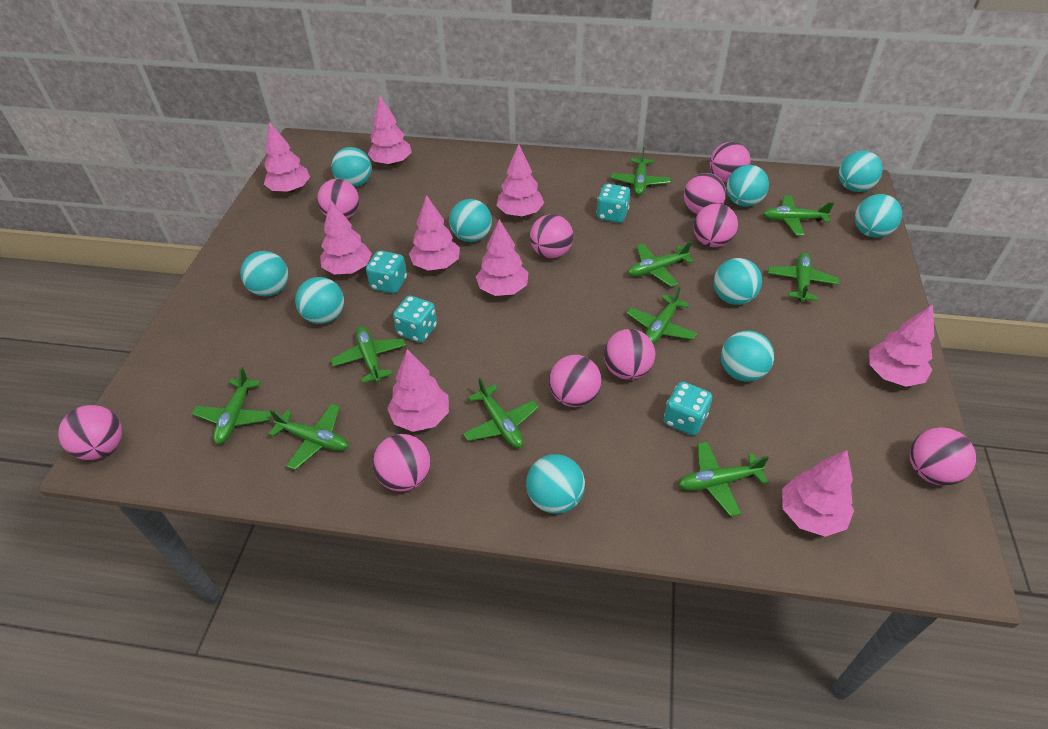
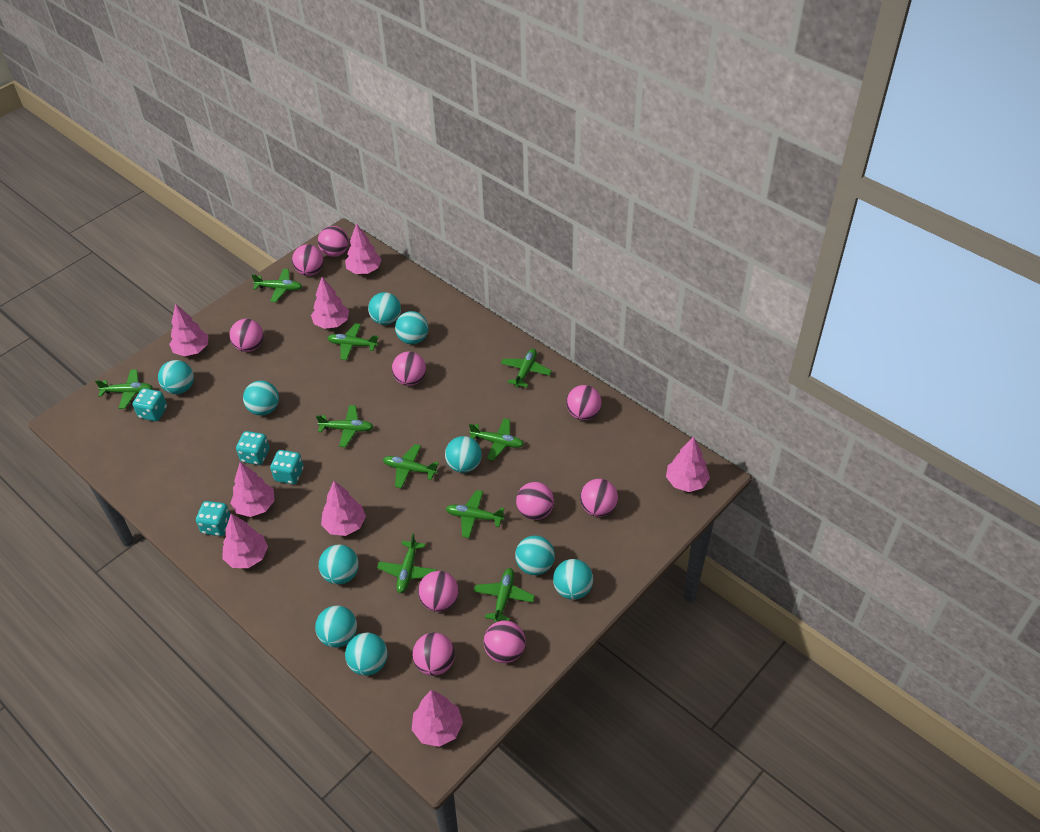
pink tree: 9 -> 8

